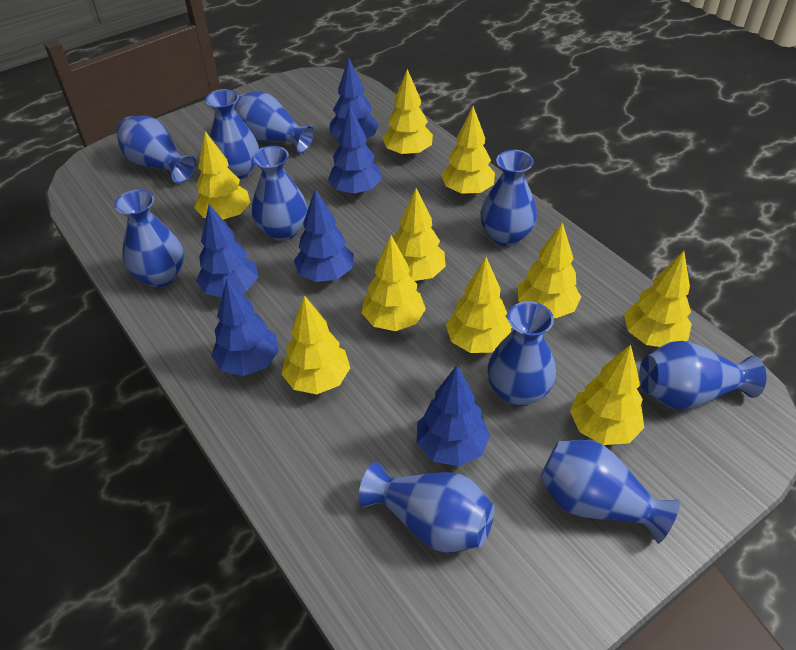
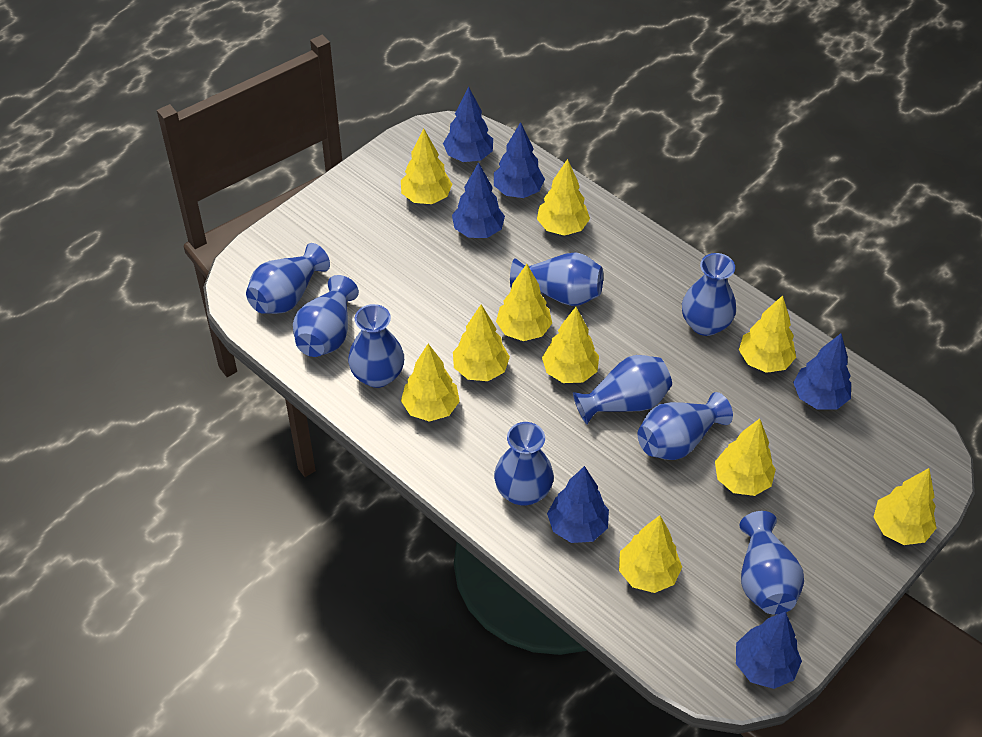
blue vase: 10 -> 9

